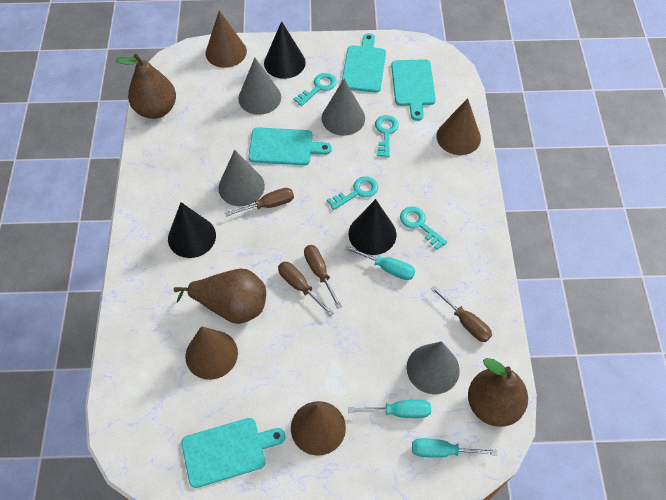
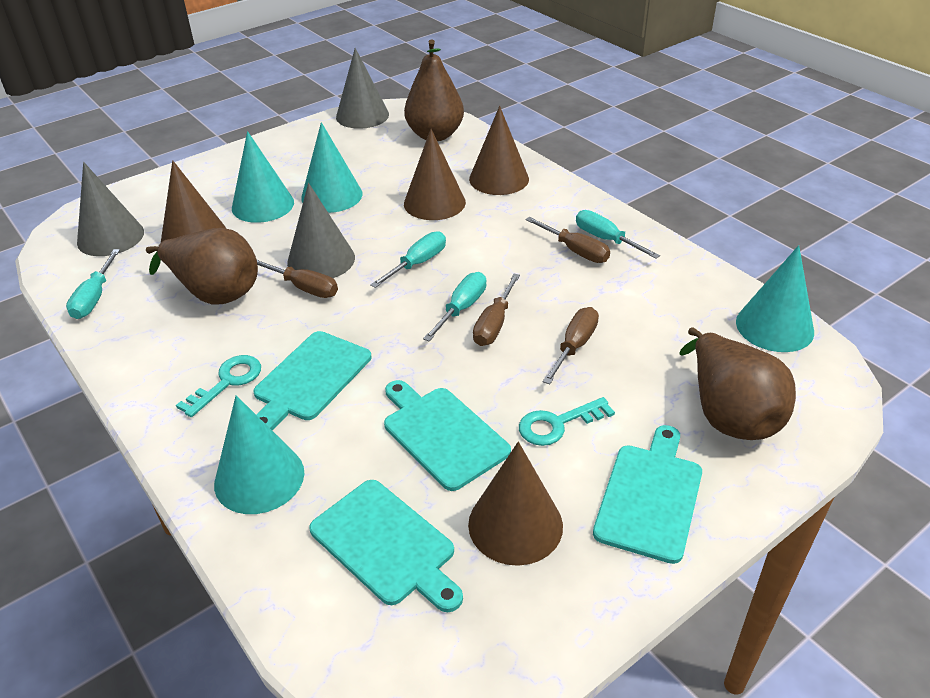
black cone: 3 -> 0
grey cone: 4 -> 3
turquoise cone: 0 -> 4
turquoise key: 4 -> 2
turquoise screwdriver: 3 -> 4

